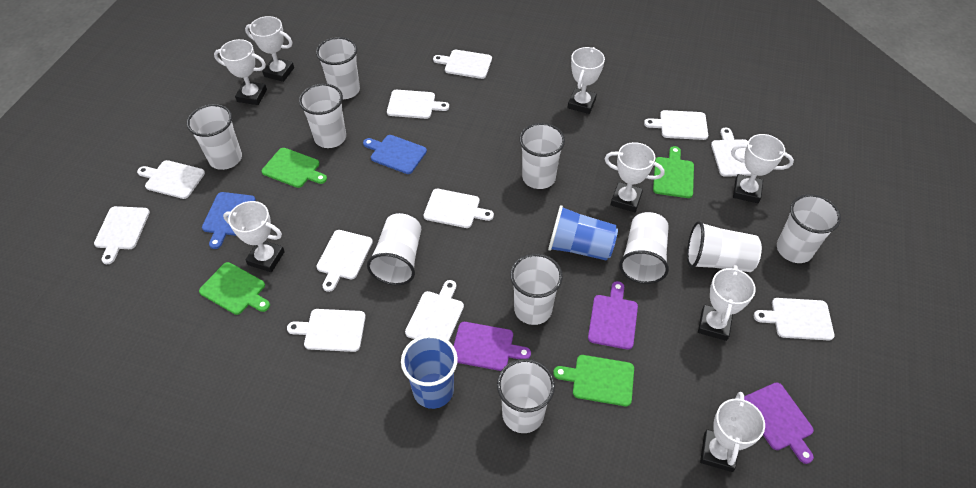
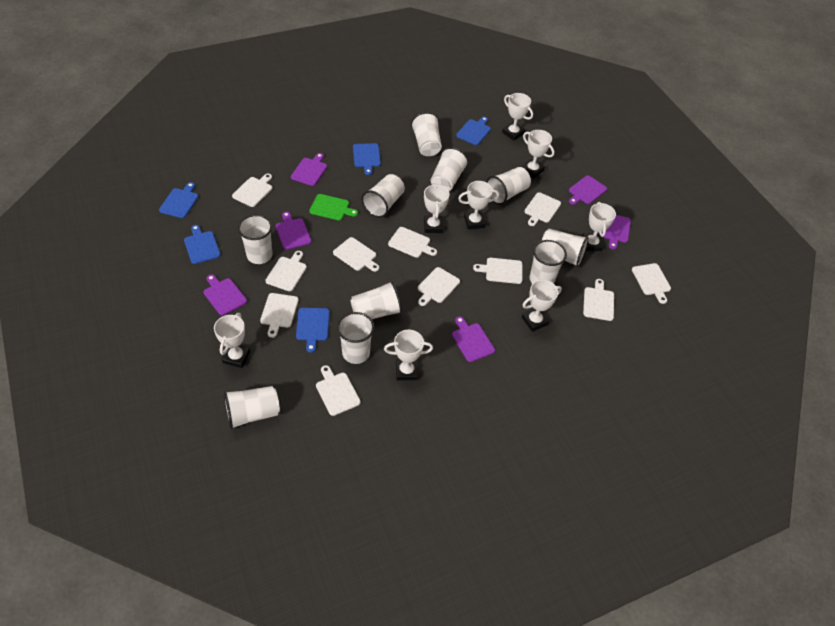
blue cup: 2 -> 0
blue cutting board: 2 -> 5
green cutting board: 4 -> 1
purple cutting board: 3 -> 6

